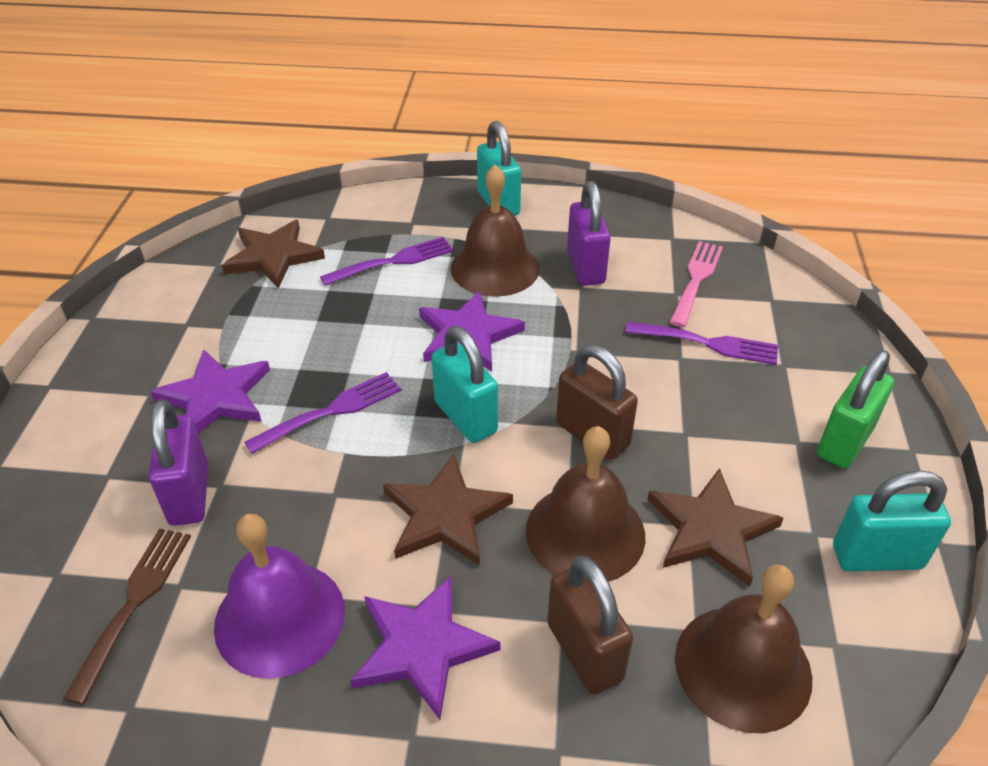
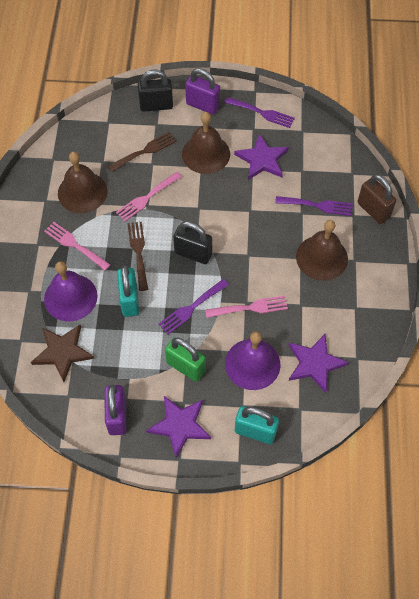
black padlock: 0 -> 2
brown fork: 1 -> 2
brown padlock: 2 -> 1
brown star: 3 -> 1
pink fork: 1 -> 3
purple bell: 1 -> 2
turquoise padlock: 3 -> 2

